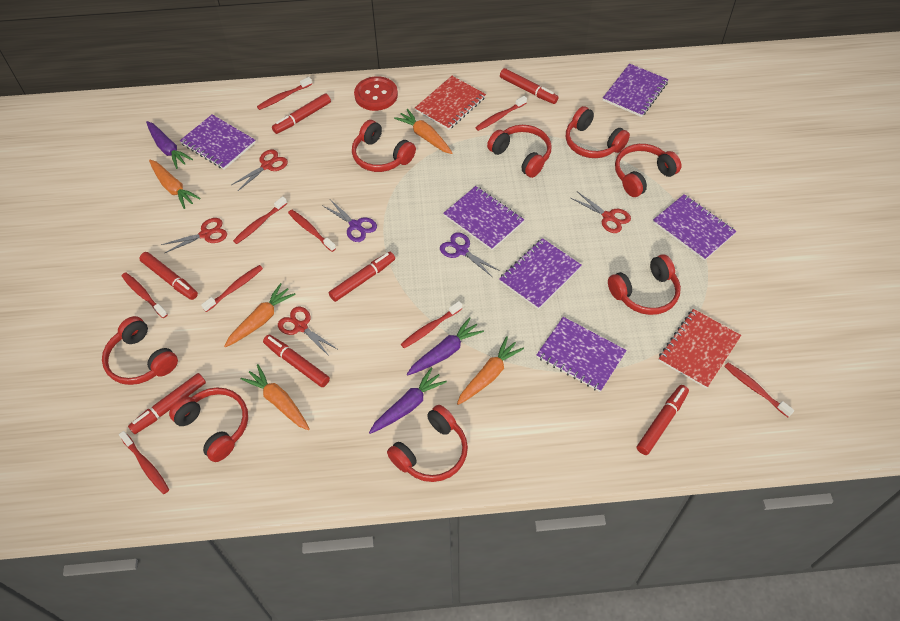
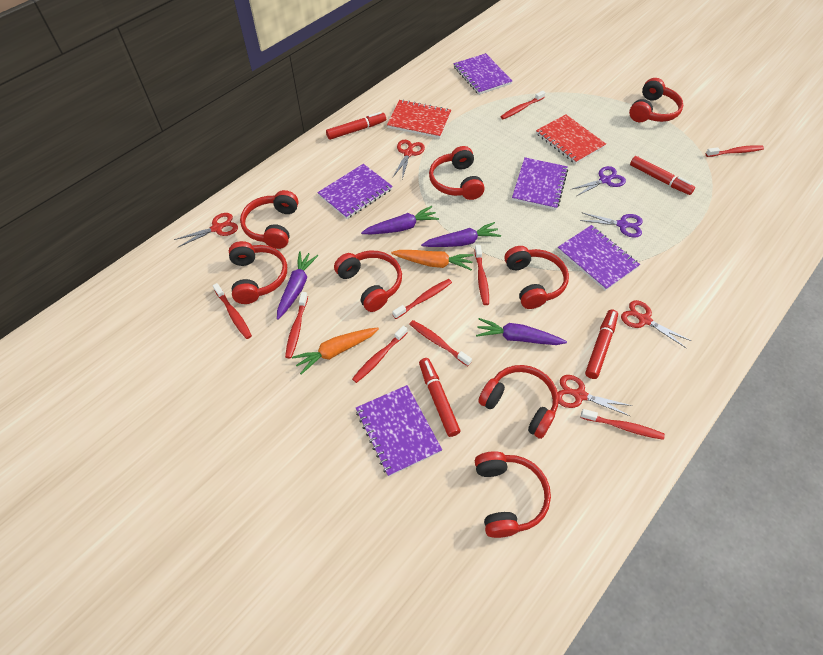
orange carrot: 5 -> 2
purple carrot: 3 -> 4
purple notebook: 6 -> 5
red button: 1 -> 0
red marker: 7 -> 4

